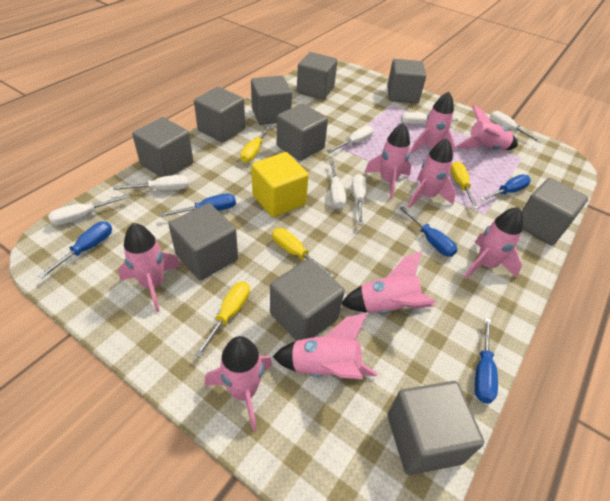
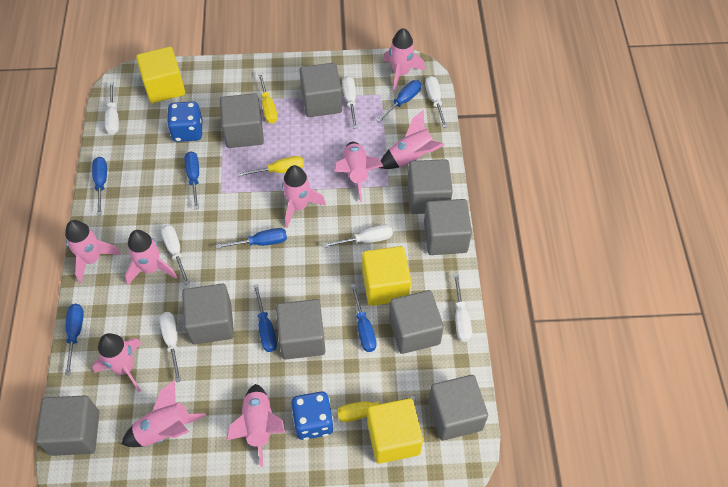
blue dice: 0 -> 2
blue screwdriver: 5 -> 7
grey cube: 10 -> 9
yellow cube: 1 -> 3
yellow screwdriver: 4 -> 3

